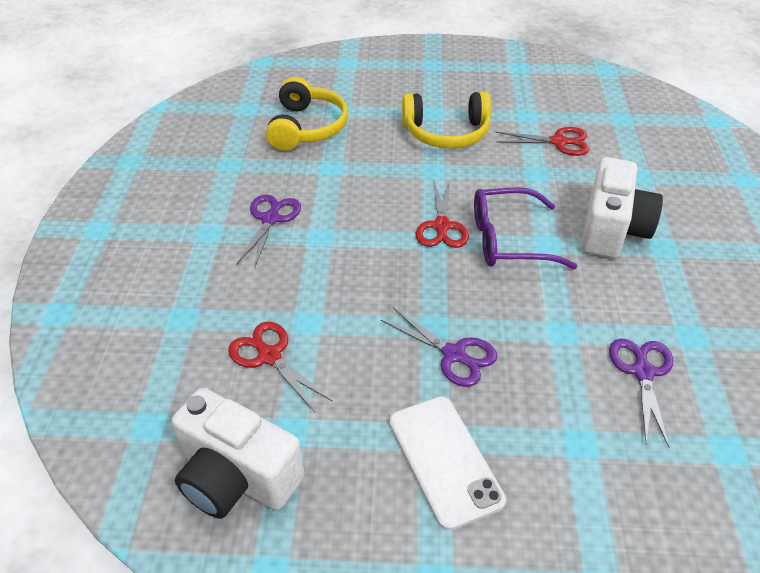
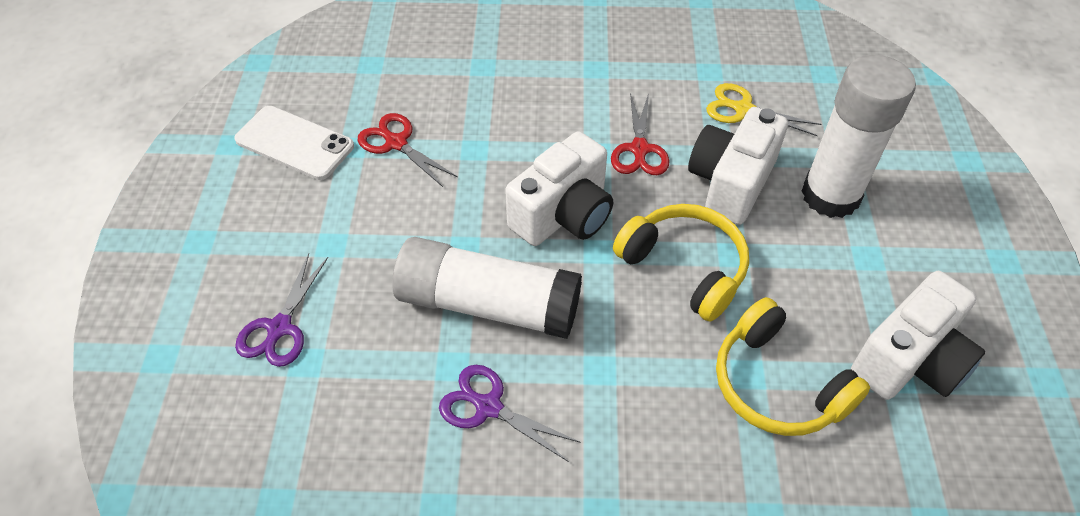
purple glasses: 1 -> 0
purple scissors: 3 -> 2
red scissors: 3 -> 2
white camera: 2 -> 3
white glue stick: 0 -> 2
yellow scissors: 0 -> 1

